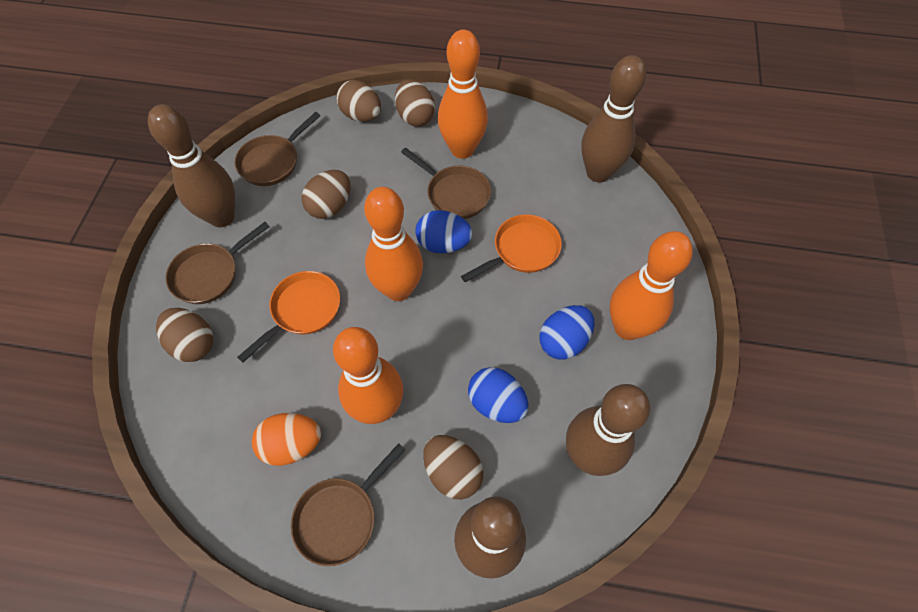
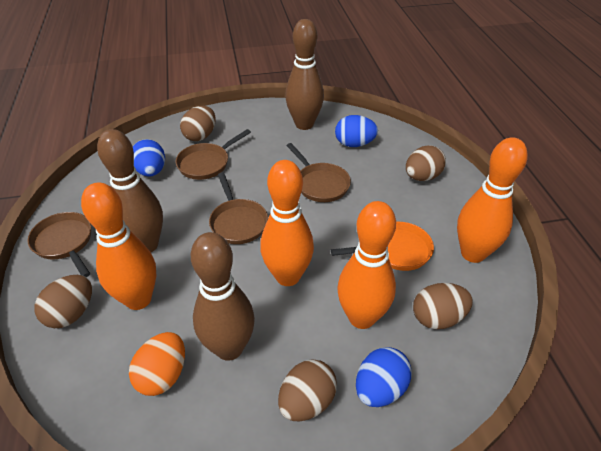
brown bowling pin: 4 -> 3
orange pan: 2 -> 1

